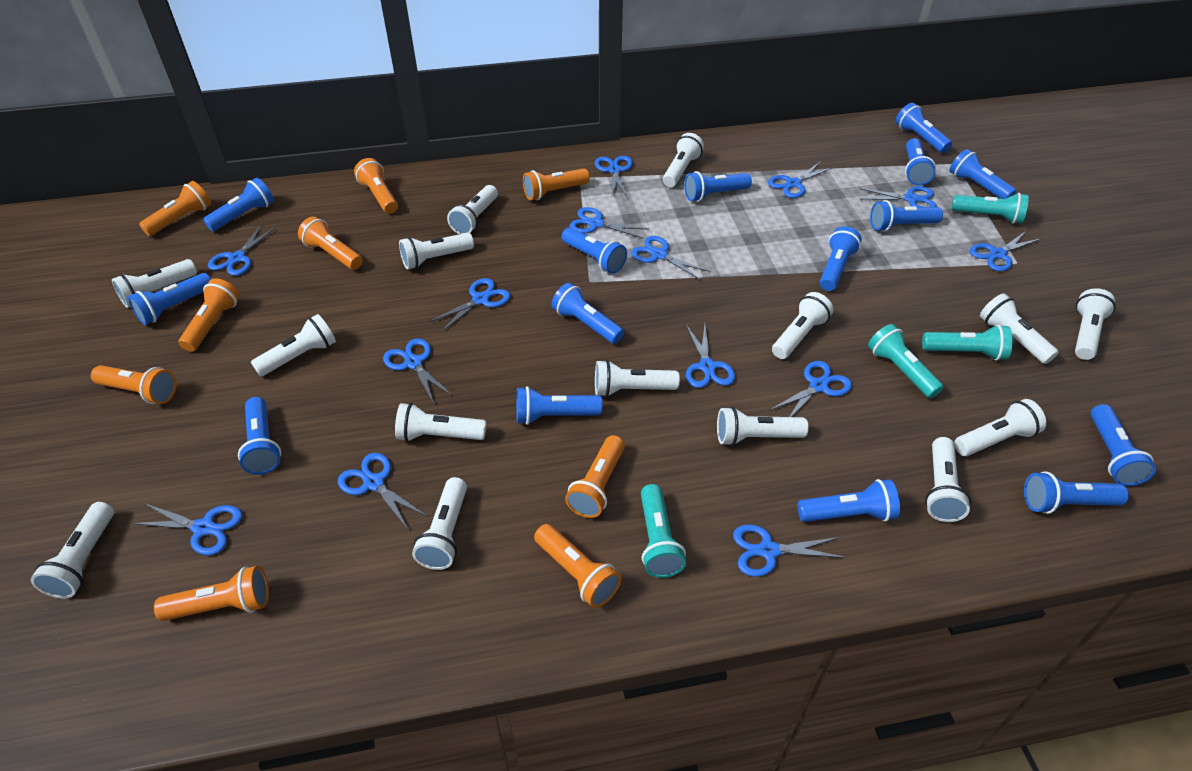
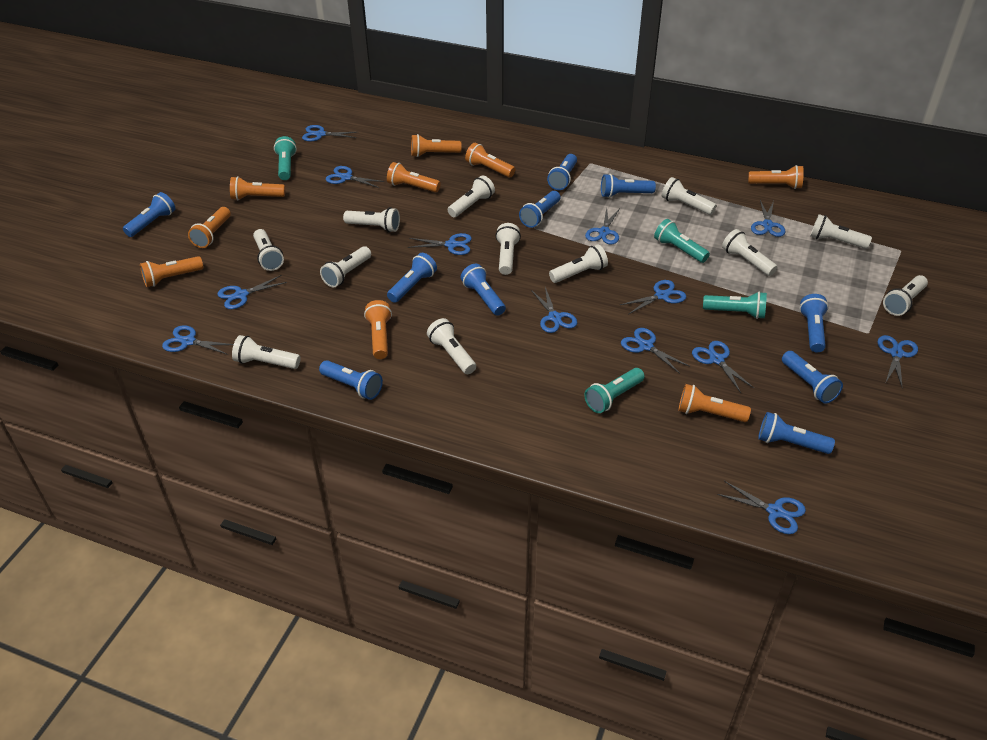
blue flashlight: 15 -> 10
blue scissors: 14 -> 13
white flashlight: 15 -> 12

